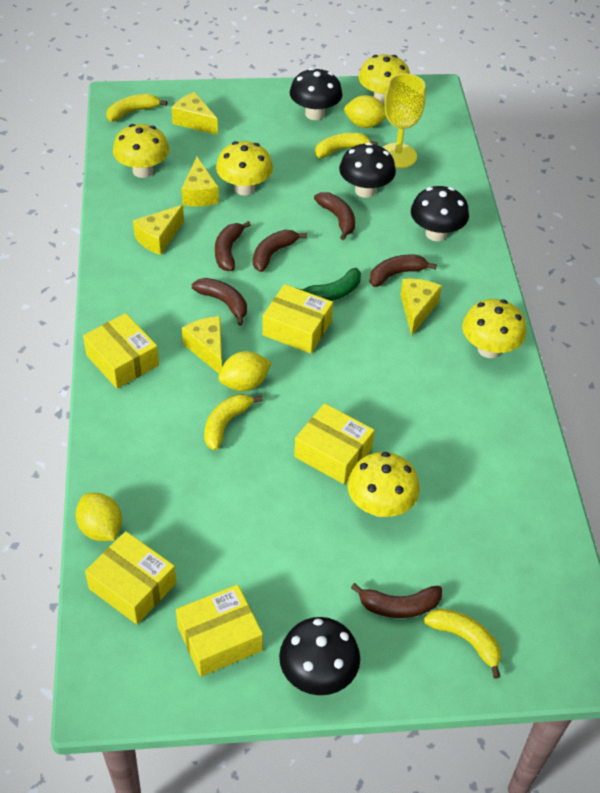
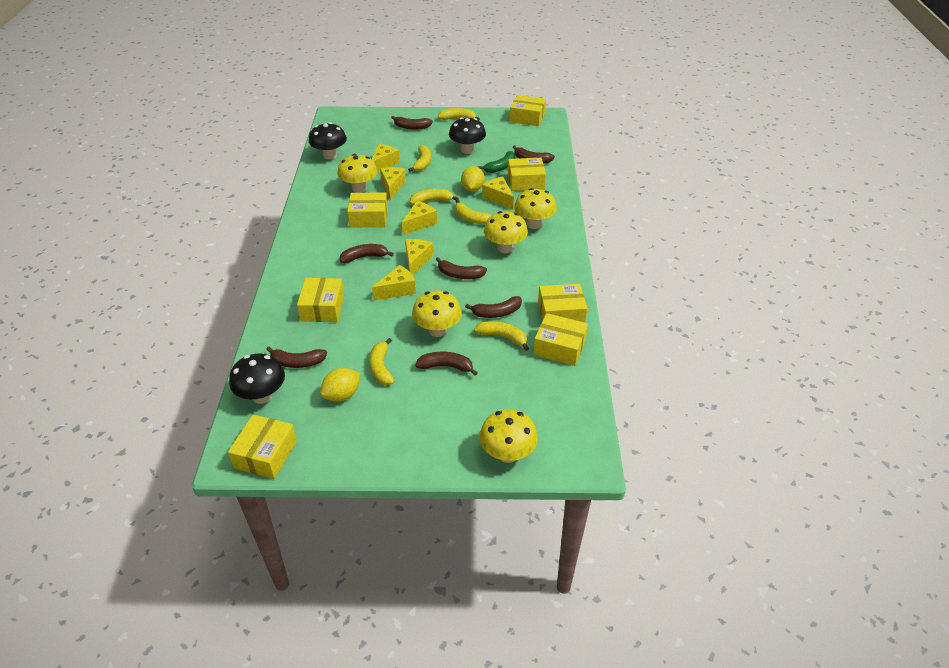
black mushroom: 4 -> 3
brown banana: 6 -> 7
yellow banana: 4 -> 6
yellow box: 5 -> 7
yellow cheese: 5 -> 6
yellow goblet: 1 -> 0
yellow lemon: 3 -> 2

